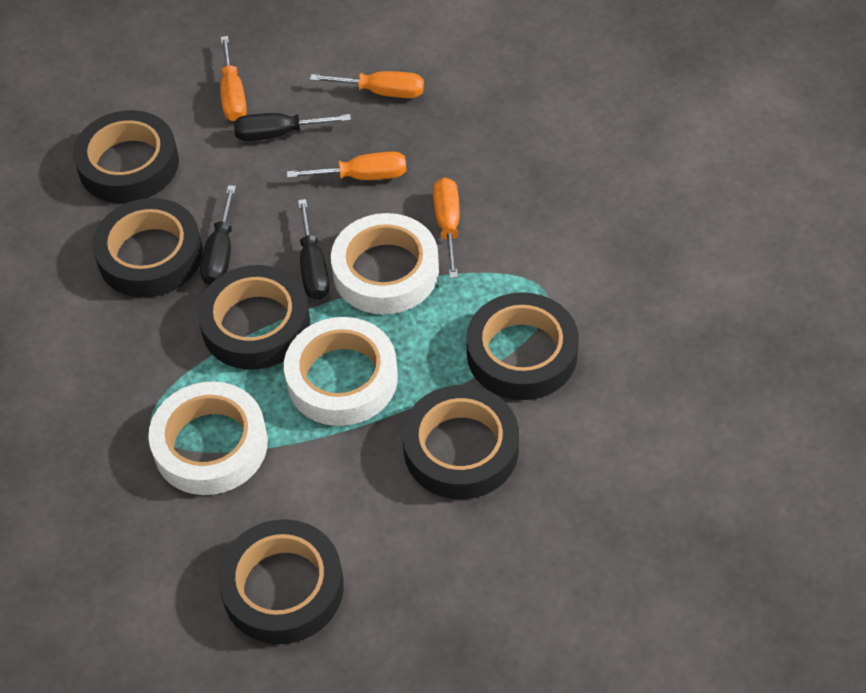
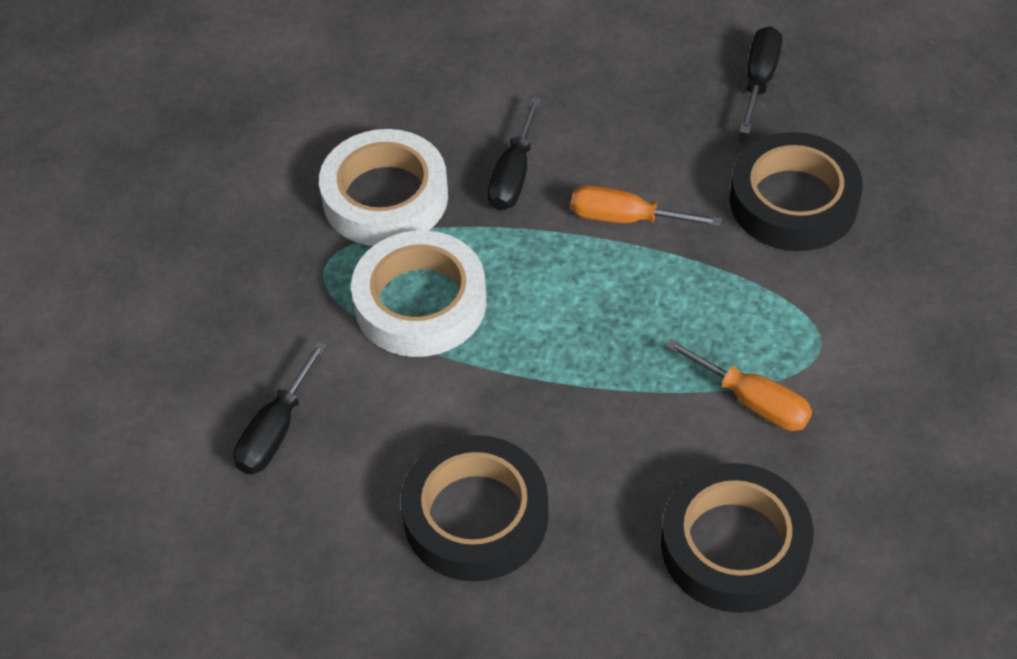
black tape: 6 -> 3
orange screwdriver: 4 -> 2
white tape: 3 -> 2

